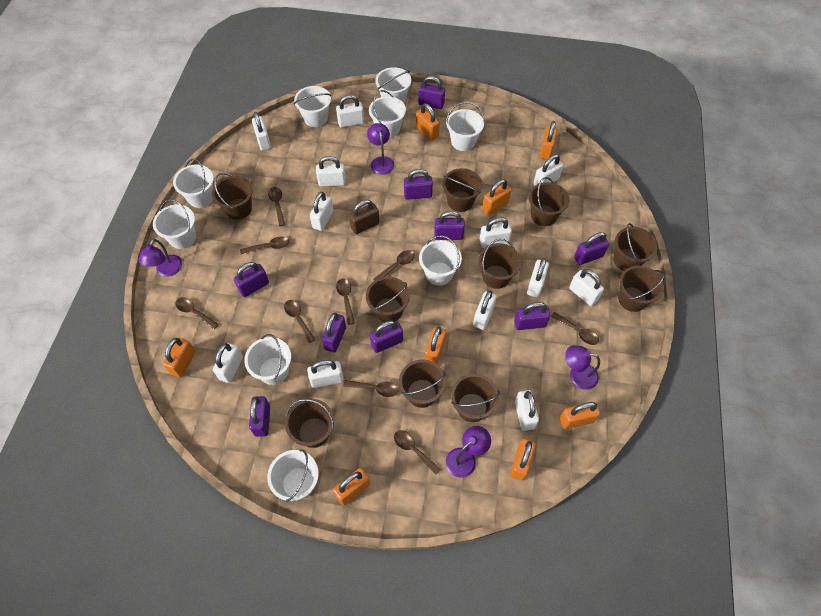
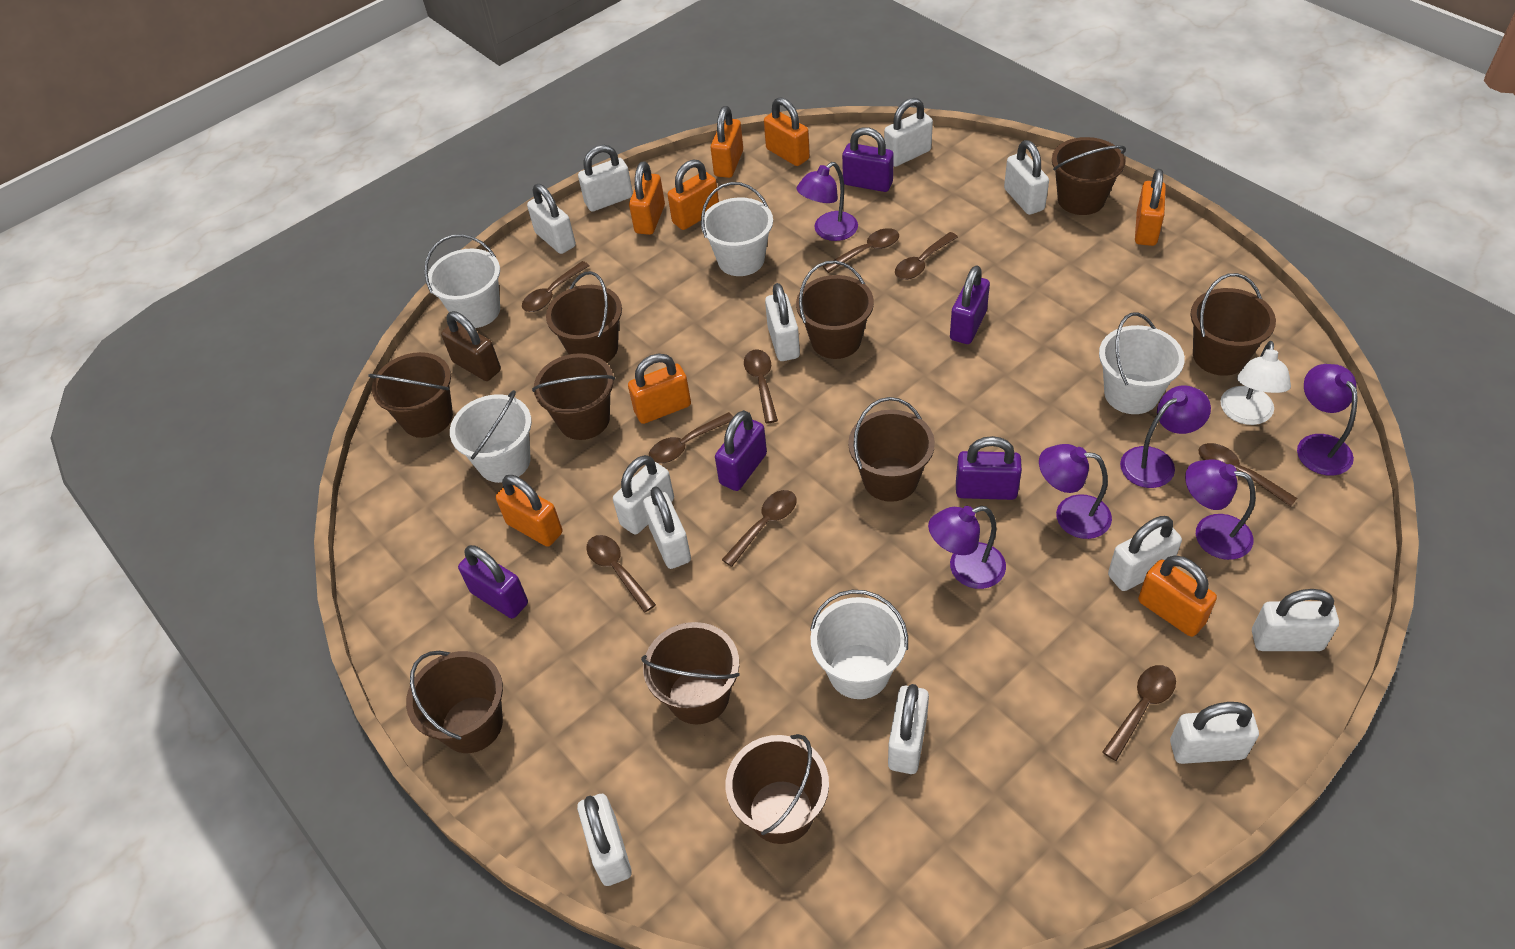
purple lamp: 4 -> 6
purple padlock: 9 -> 5
white bucket: 9 -> 5
white lamp: 0 -> 1

